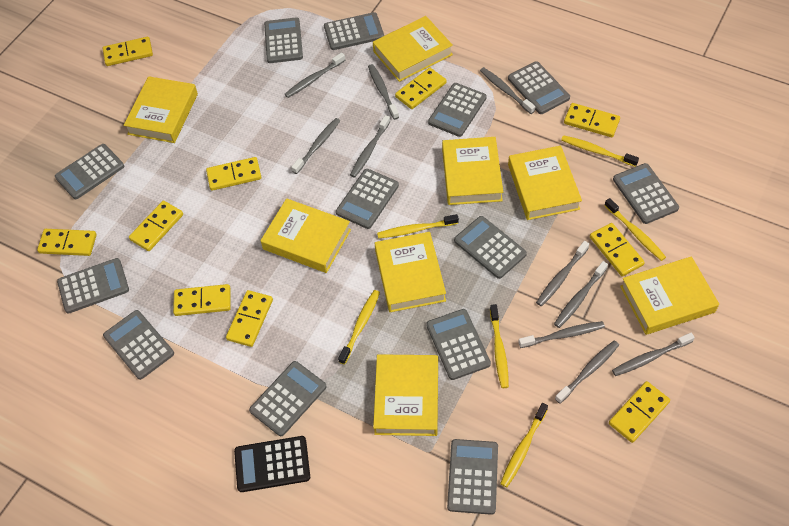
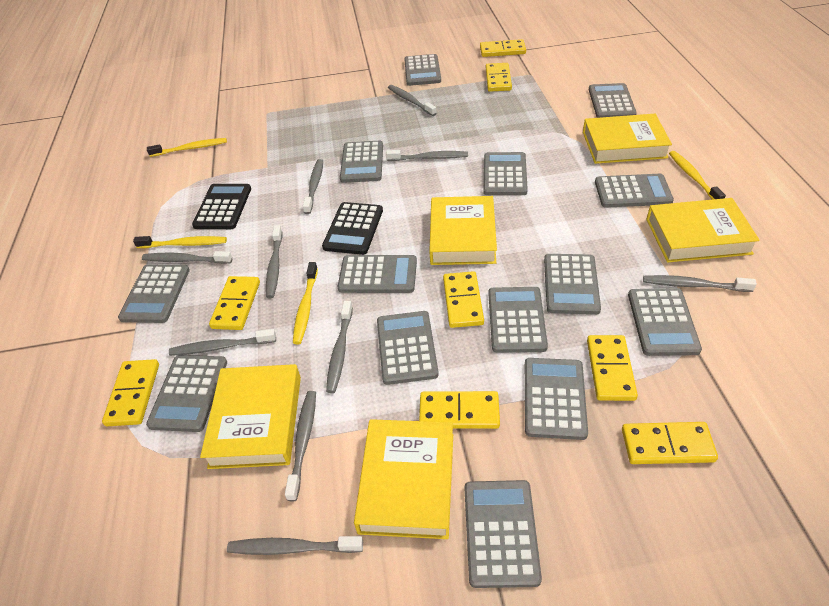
black calculator: 1 -> 2
grey calculator: 13 -> 14
yellow book: 8 -> 5
yellow domino: 10 -> 8
yellow toothbrush: 6 -> 4

